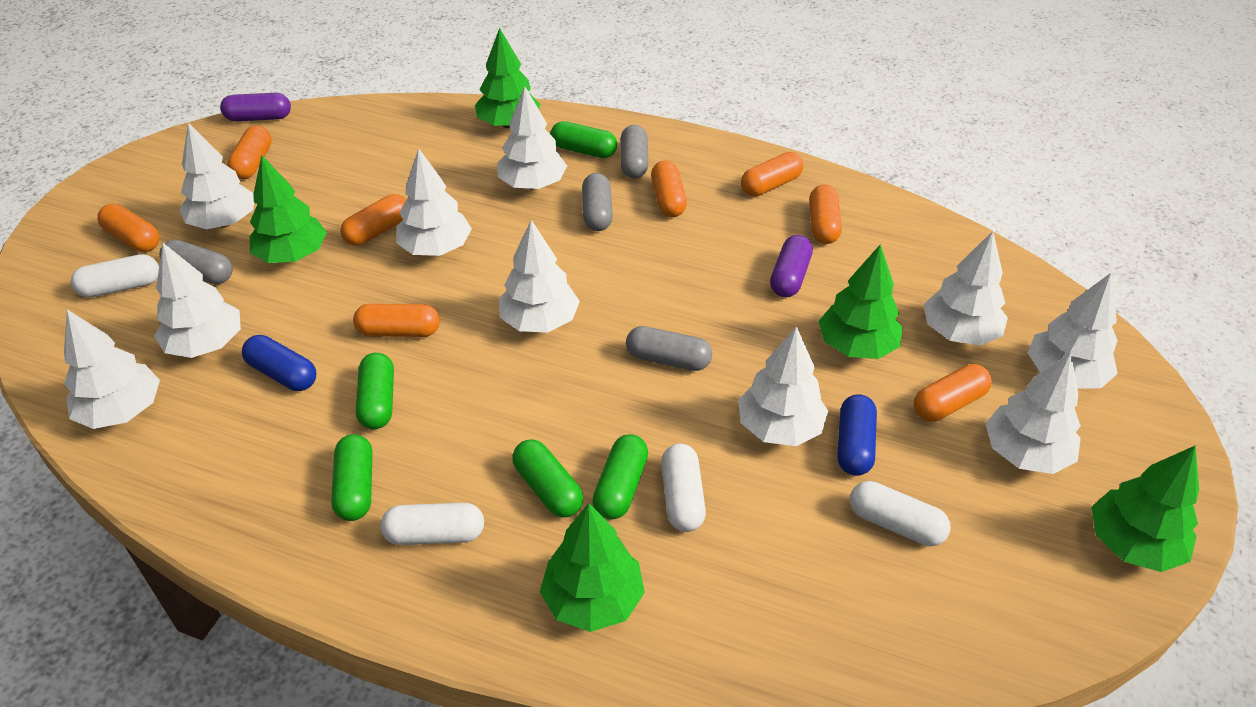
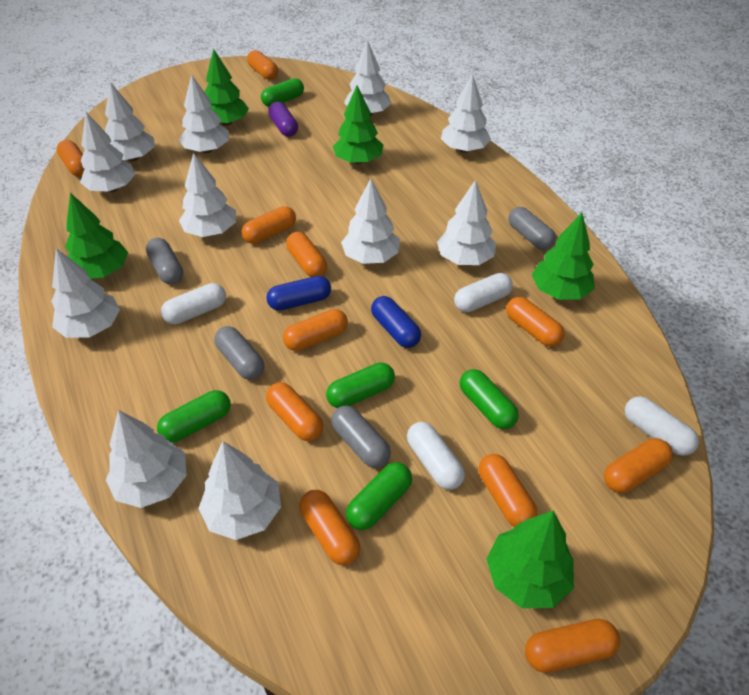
orange capsule: 8 -> 11
purple capsule: 2 -> 1
white tree: 10 -> 11

